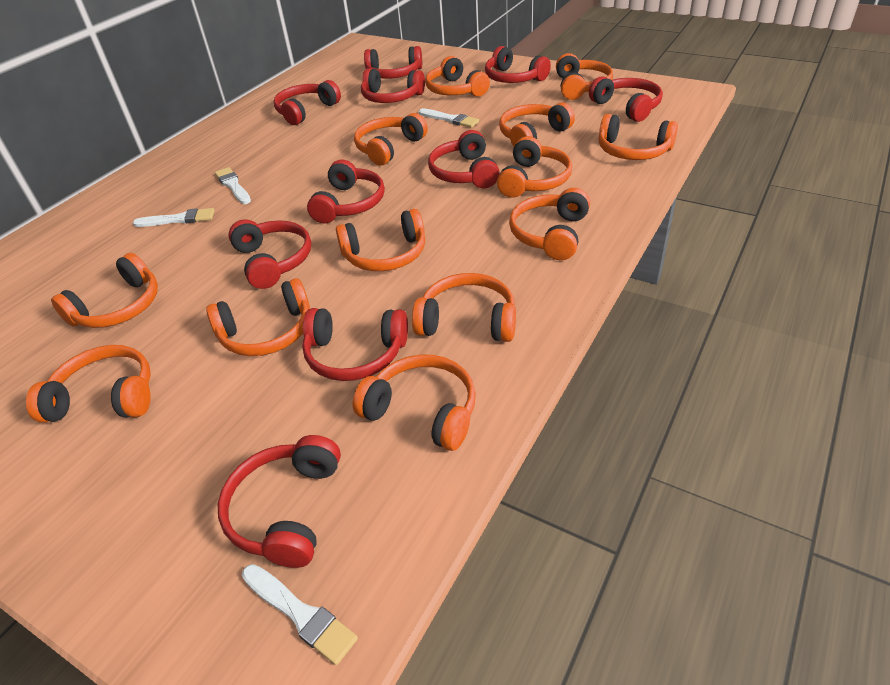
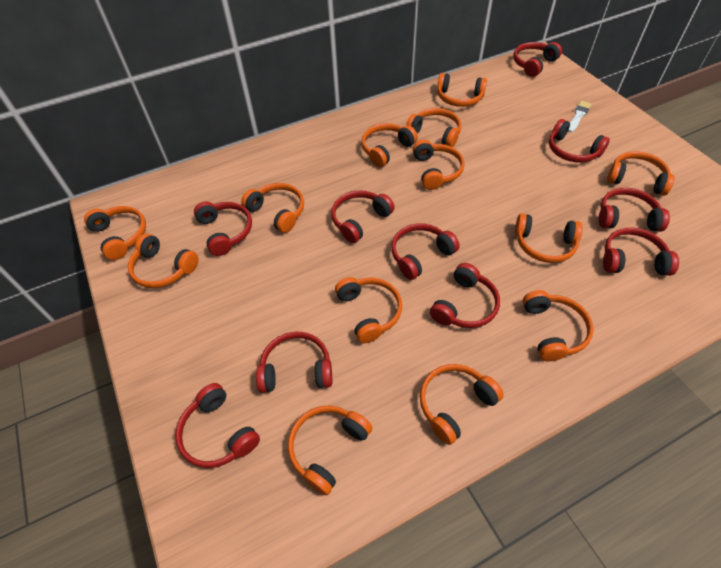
white brush: 4 -> 1

